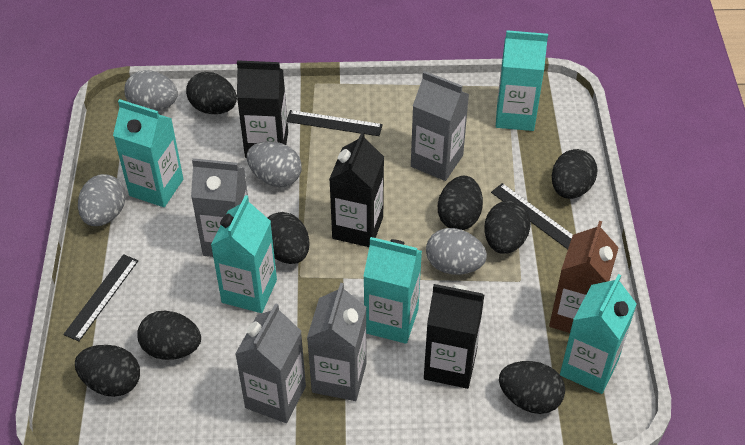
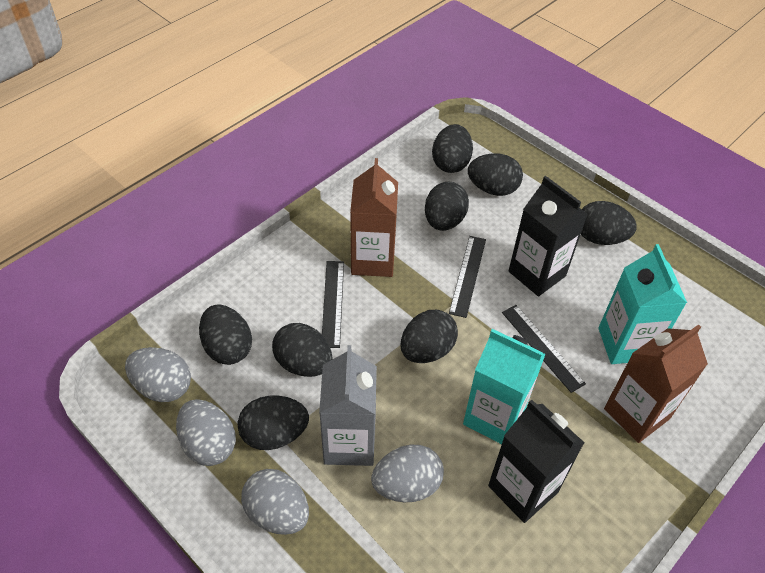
black carton: 3 -> 2
brown carton: 1 -> 2
grey carton: 4 -> 1
turquoise carton: 5 -> 2

